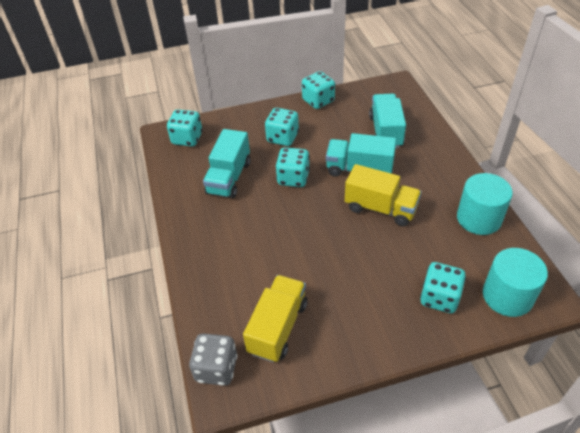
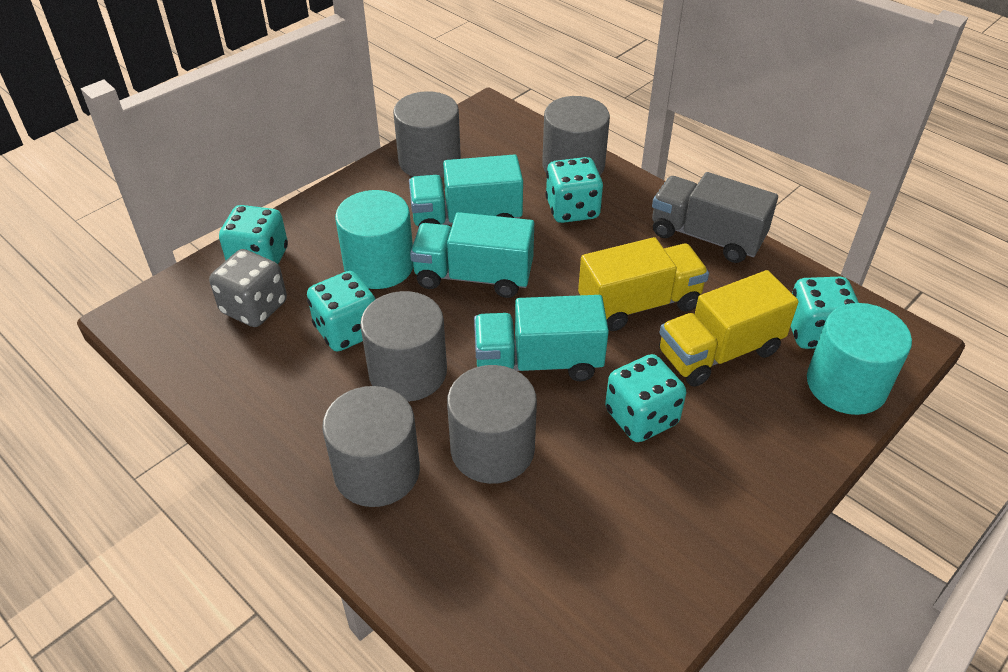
grey cylinder: 0 -> 5
grey truck: 0 -> 1

